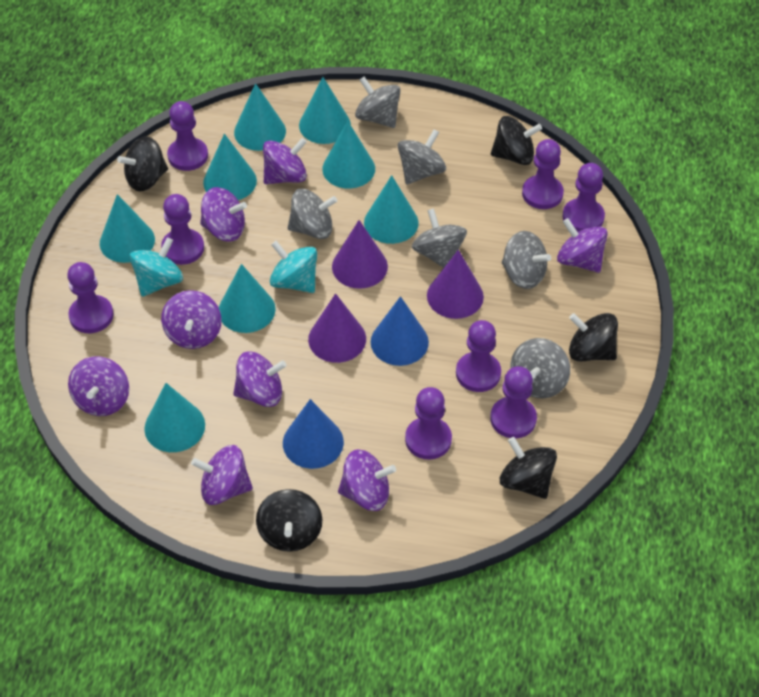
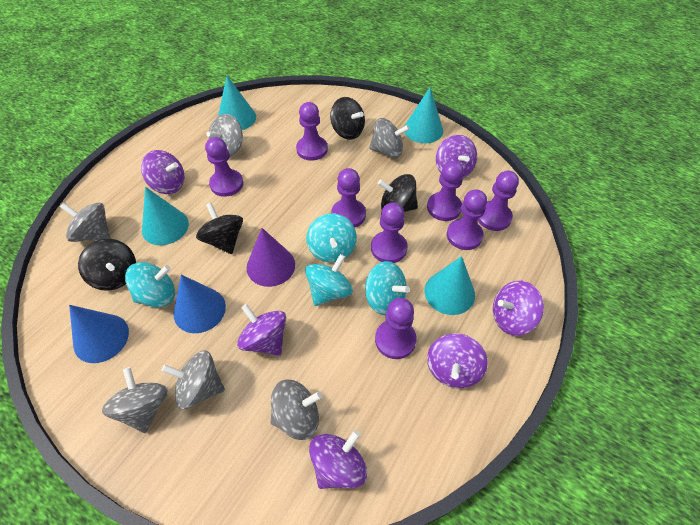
black spinning top: 5 -> 4
purple cone: 3 -> 1
purple spinning top: 8 -> 6
turquoise cone: 8 -> 4
turquoise spinning top: 2 -> 4

